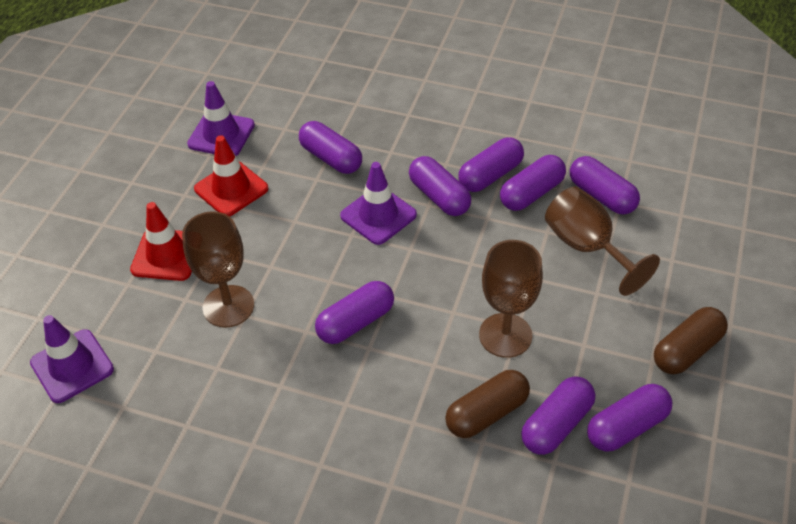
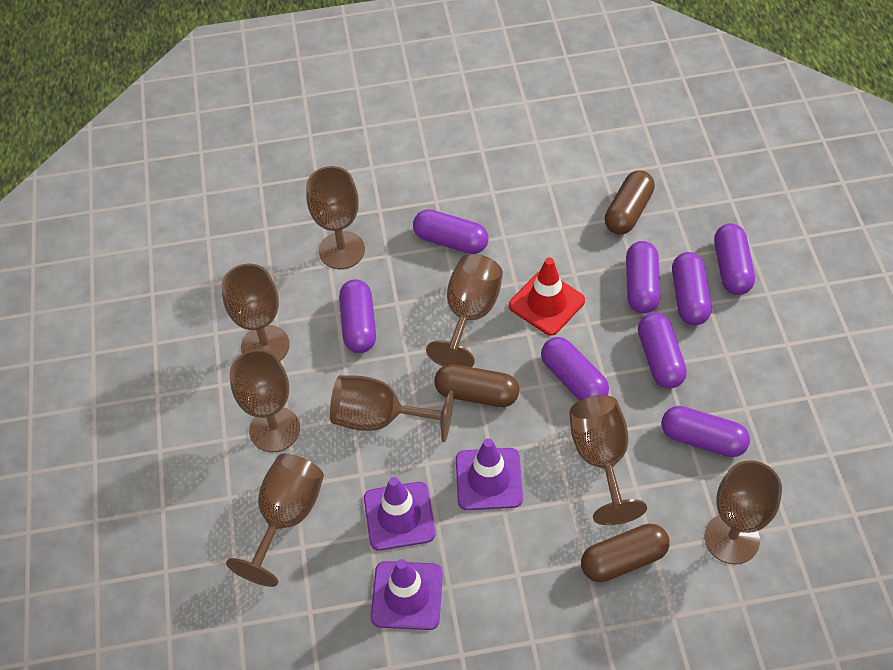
brown capsule: 2 -> 3
brown goblet: 3 -> 8
red traffic cone: 2 -> 1

